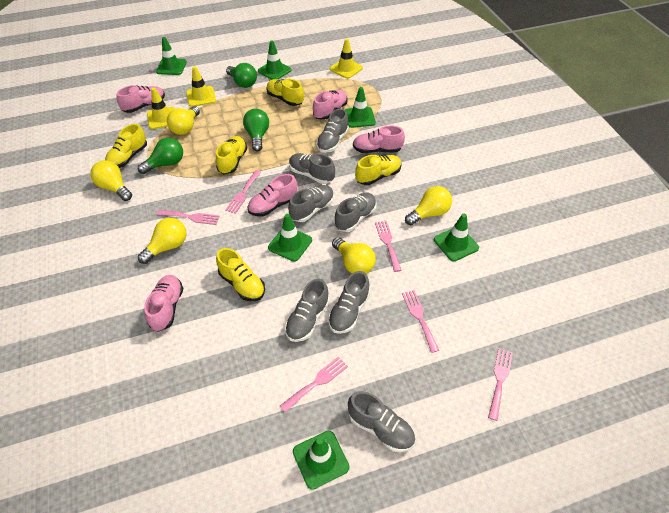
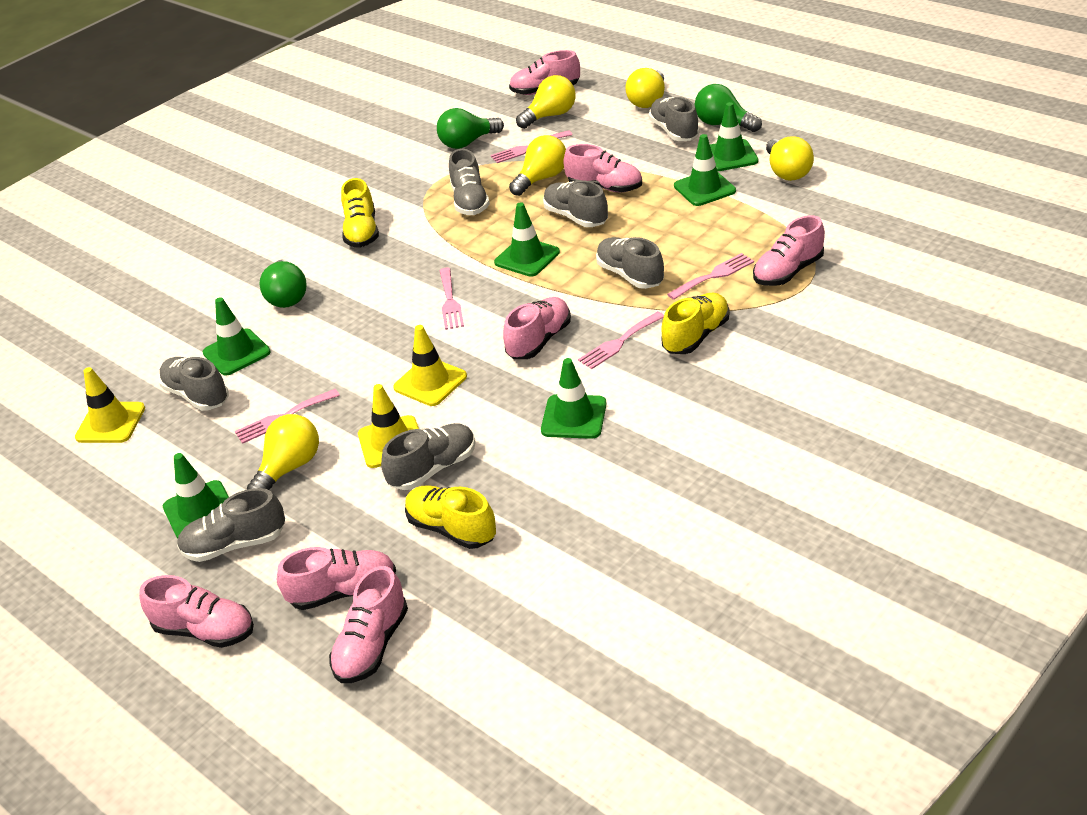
pink fork: 6 -> 5
pink shoe: 5 -> 7
yellow shoe: 5 -> 3

